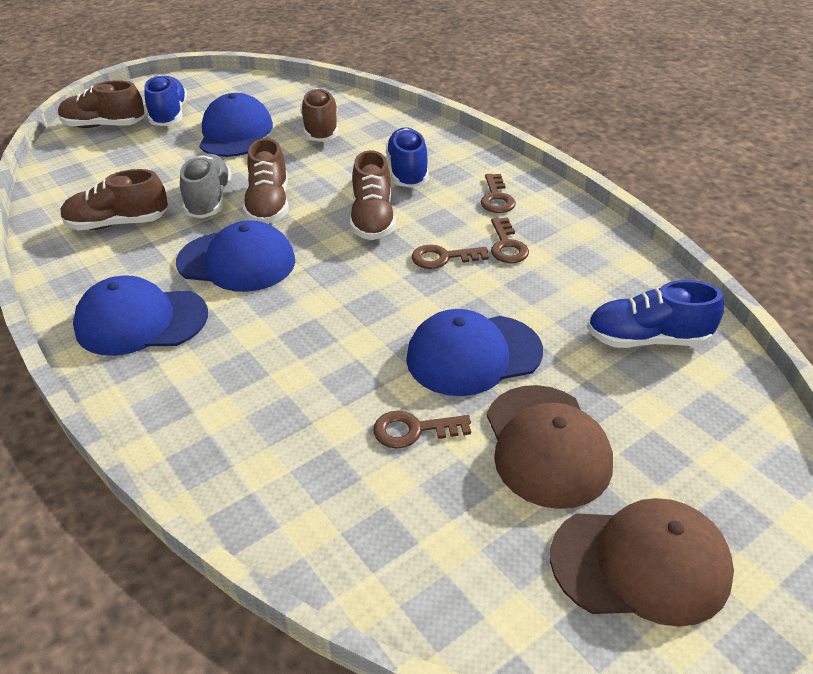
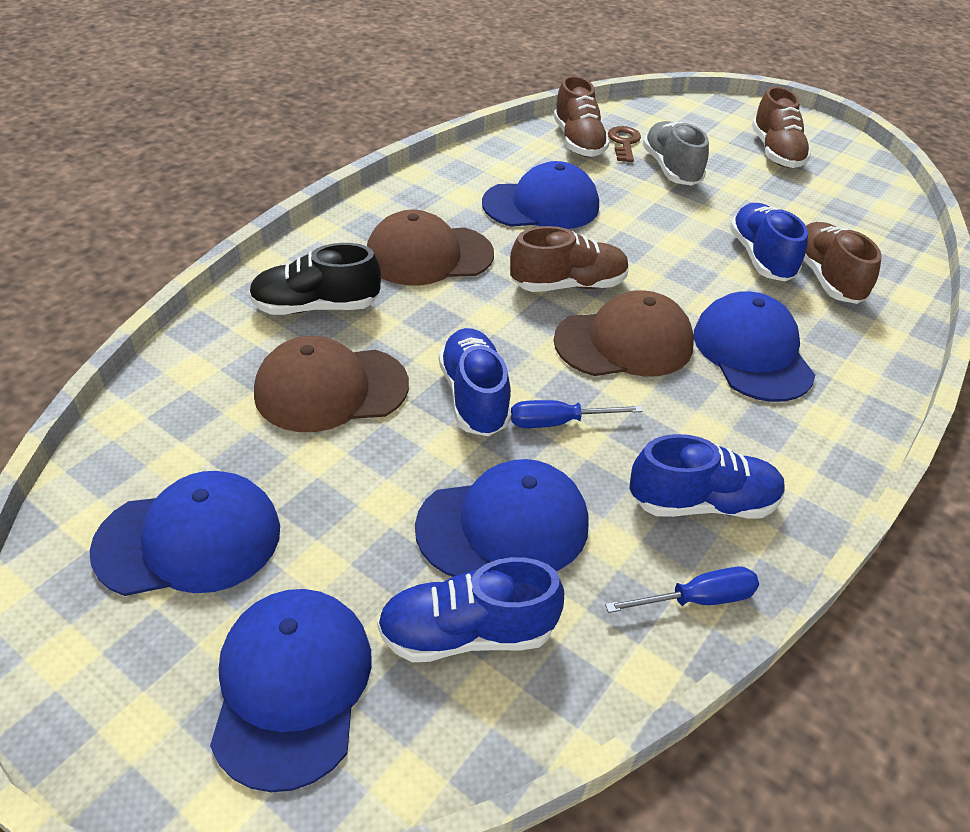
black shoe: 0 -> 1
blue cap: 4 -> 5
blue screwdriver: 0 -> 2
blue shoe: 3 -> 4
brown cap: 2 -> 3
brown key: 4 -> 1
brown shoe: 5 -> 4

